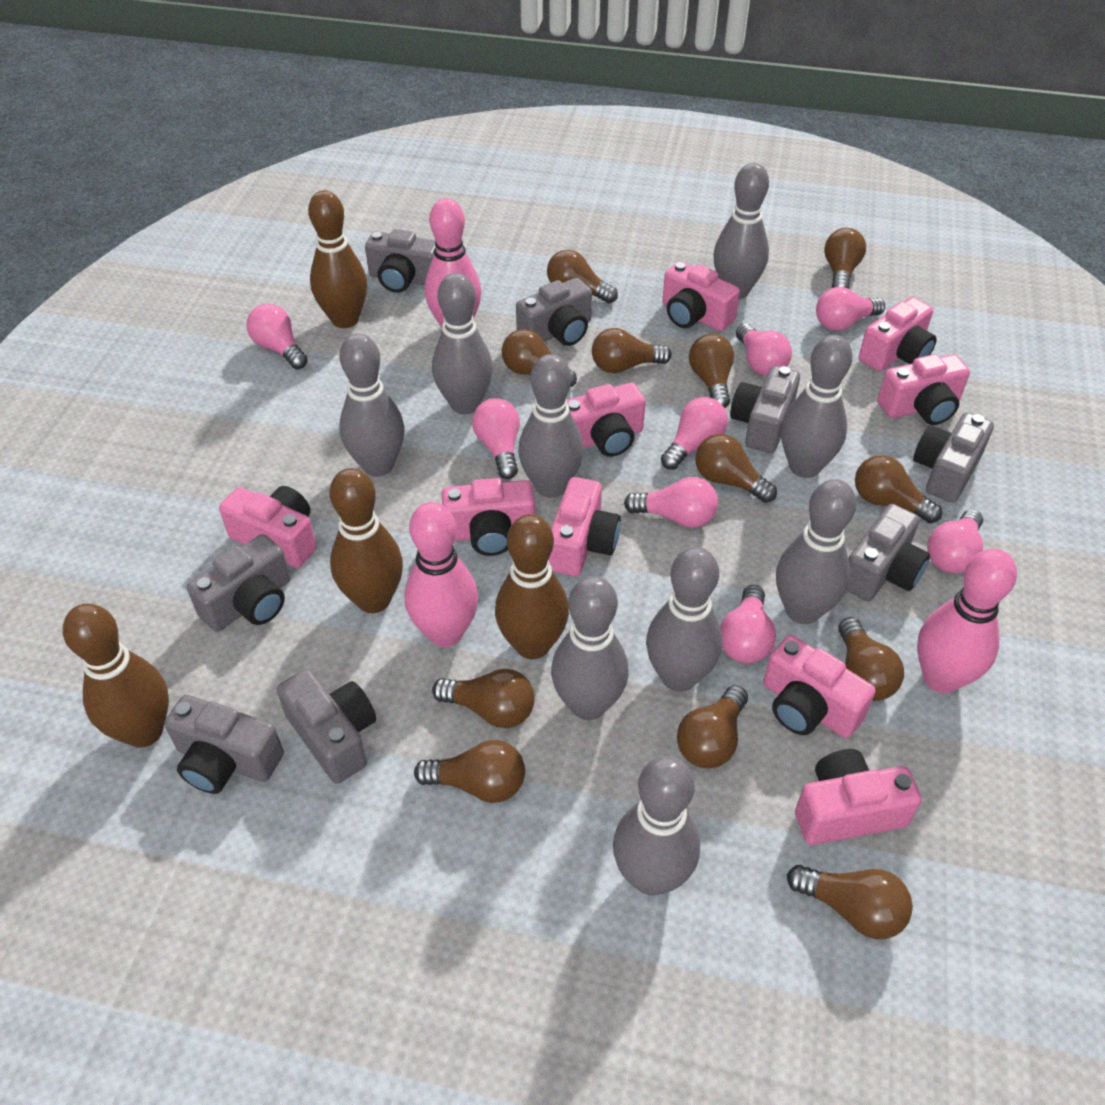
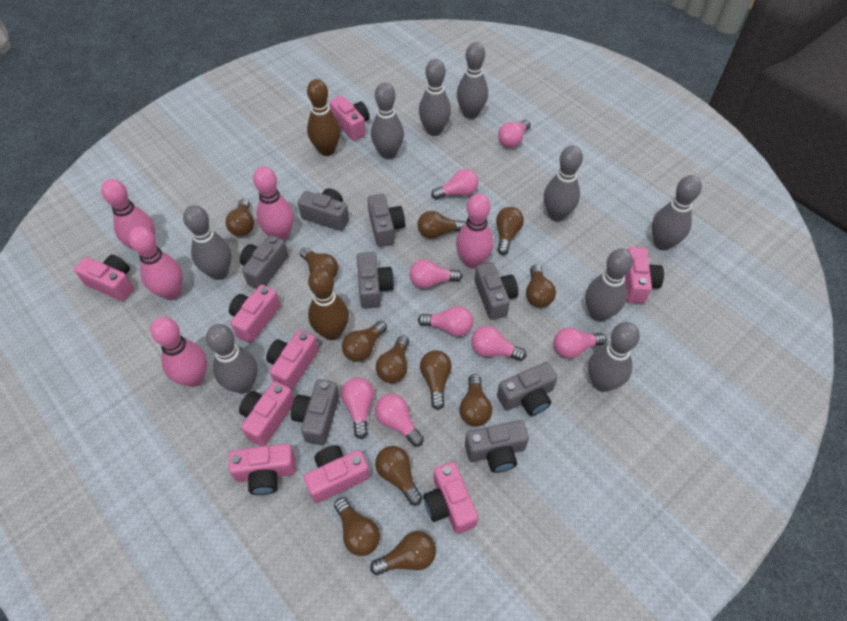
brown bowling pin: 4 -> 2
pink bowling pin: 3 -> 5

